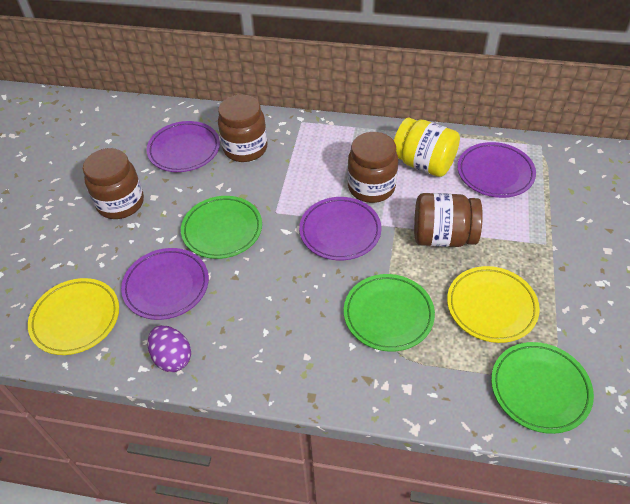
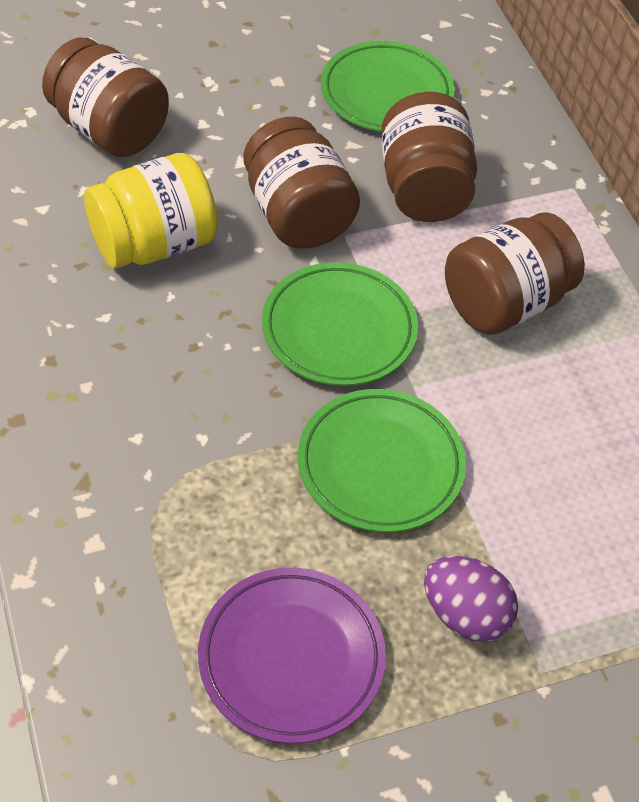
purple plate: 4 -> 1
yellow plate: 2 -> 0

